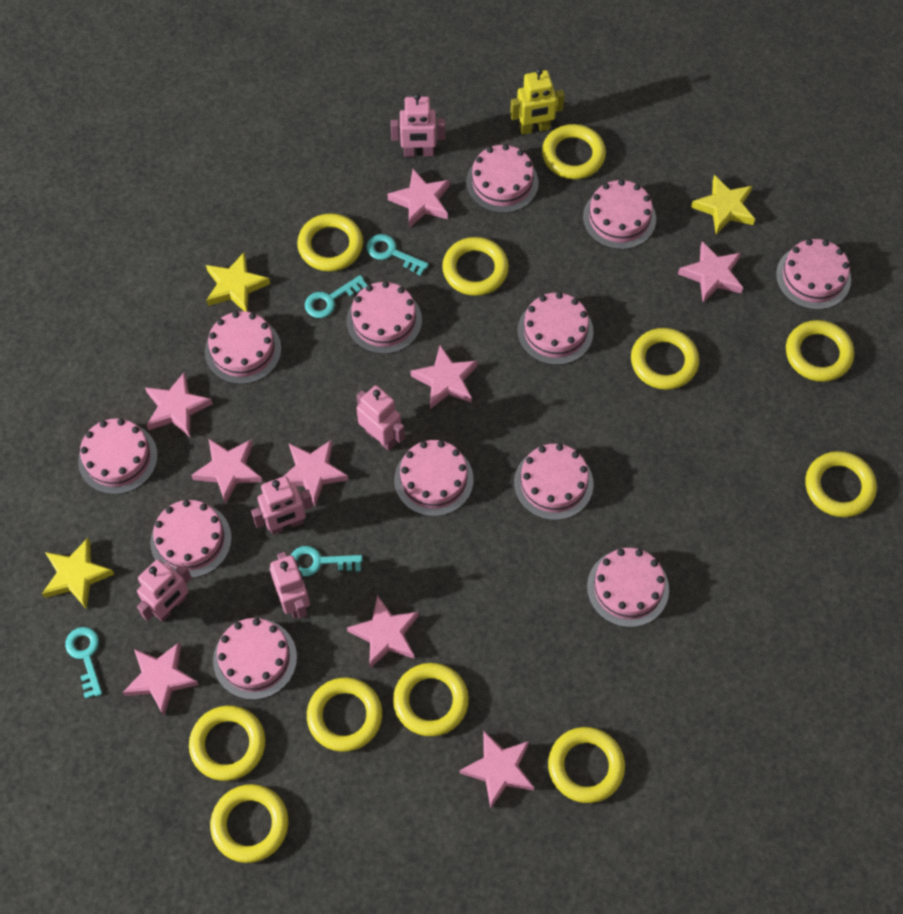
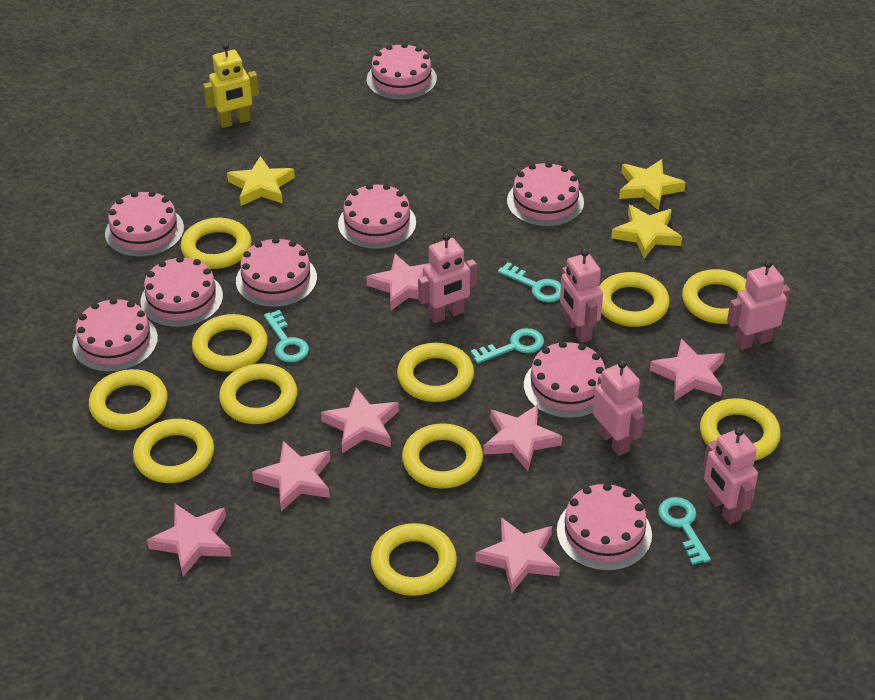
pink cake: 12 -> 9
pink star: 9 -> 7

